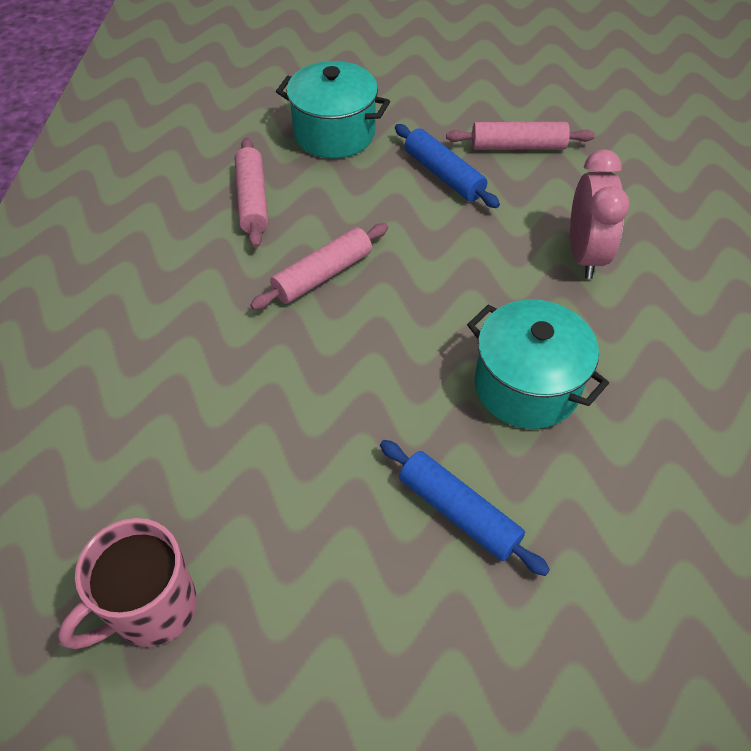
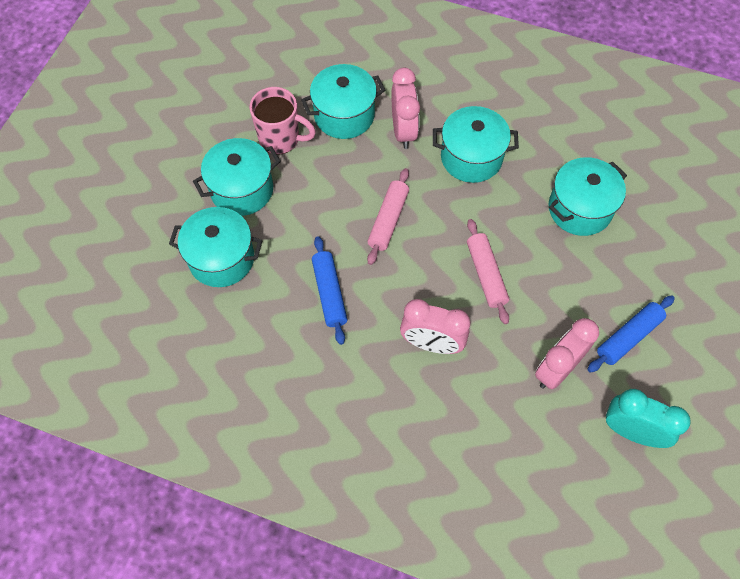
pink clock: 1 -> 3
pink rolling pin: 3 -> 2
turquoise clock: 0 -> 1
turquoise pot: 2 -> 5

